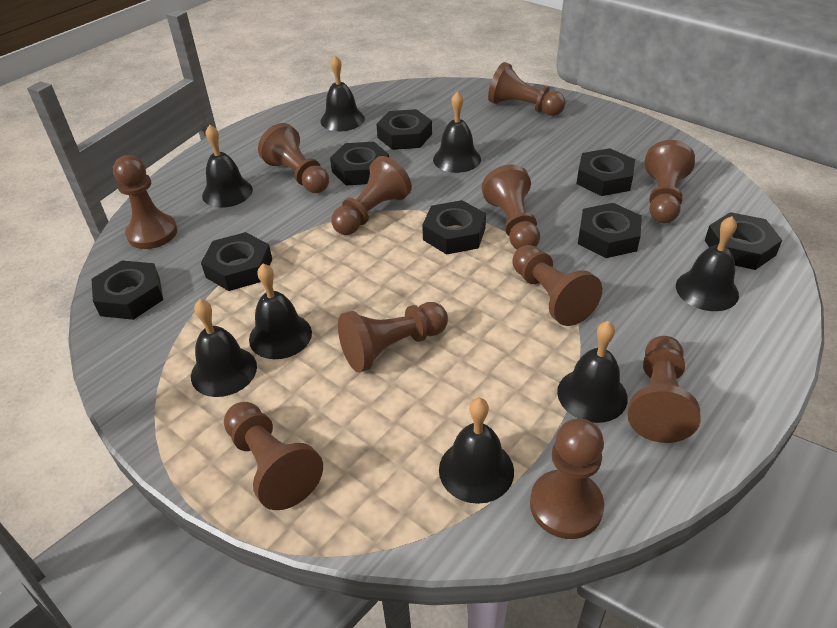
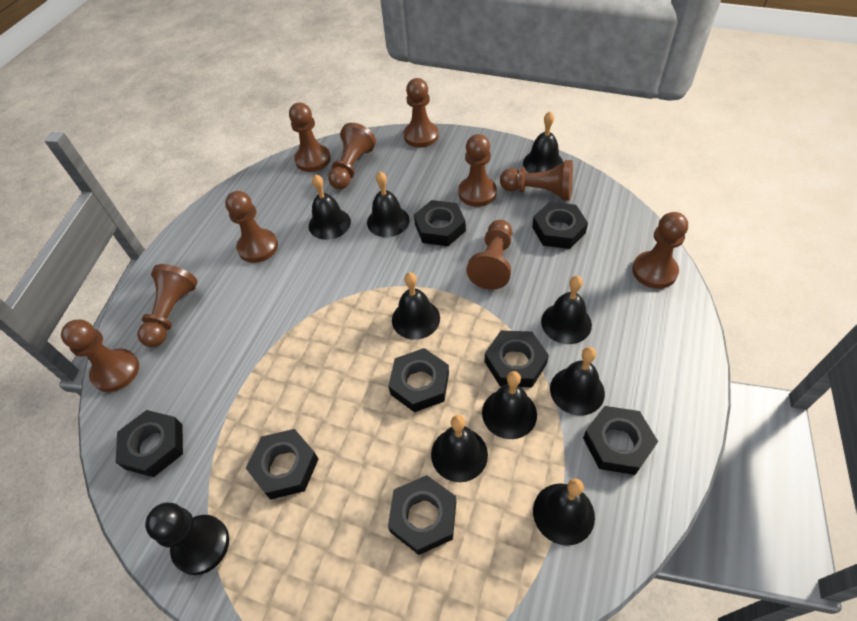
black bell: 8 -> 9
black pawn: 0 -> 1
brown pawn: 11 -> 10

